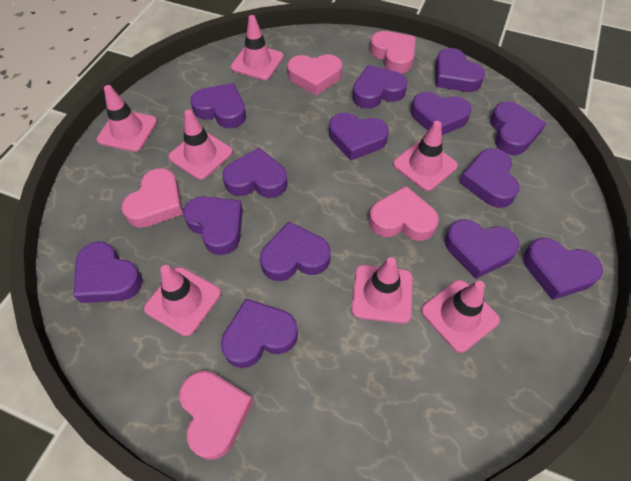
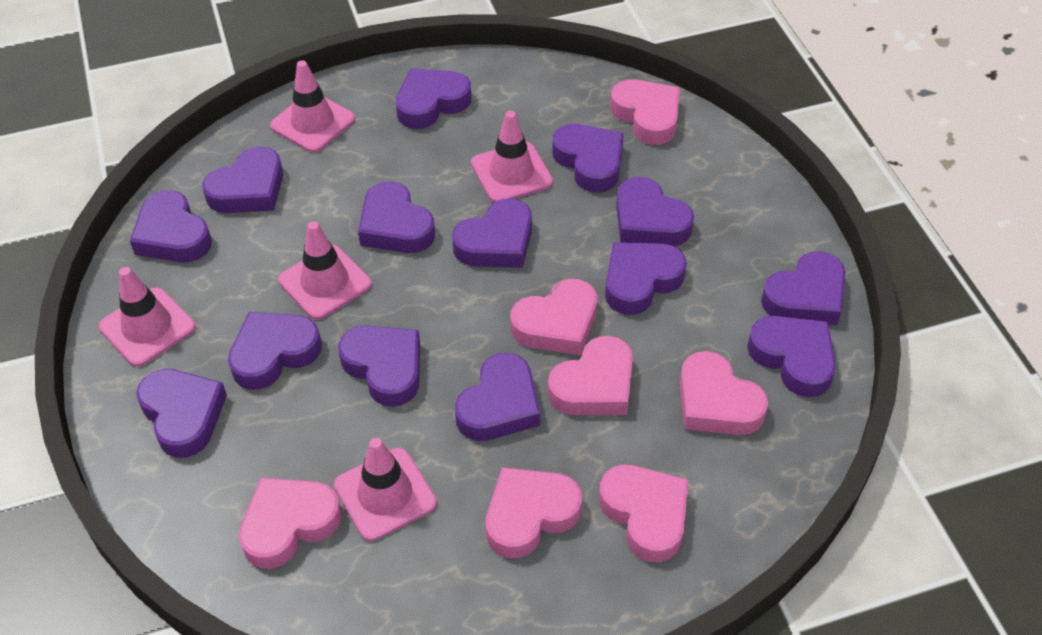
pink heart: 5 -> 7
pink traffic cone: 7 -> 5

